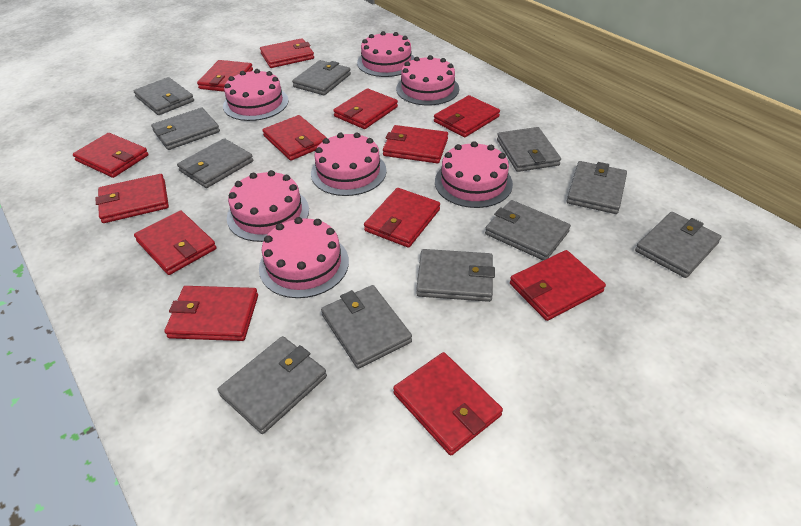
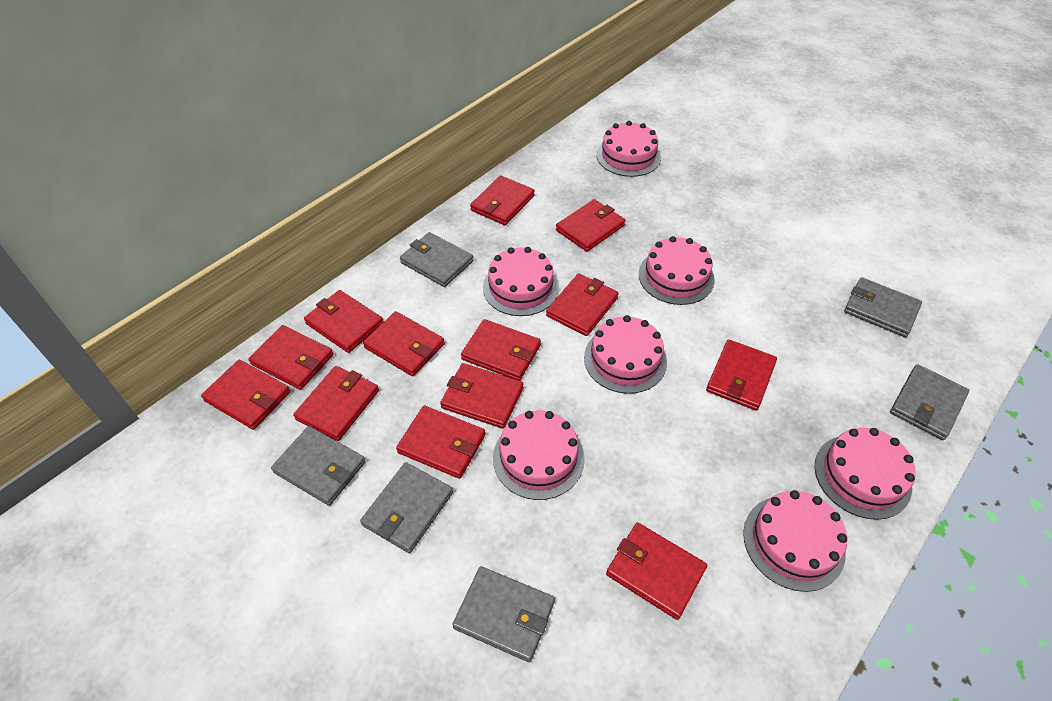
grey wallet: 11 -> 6

